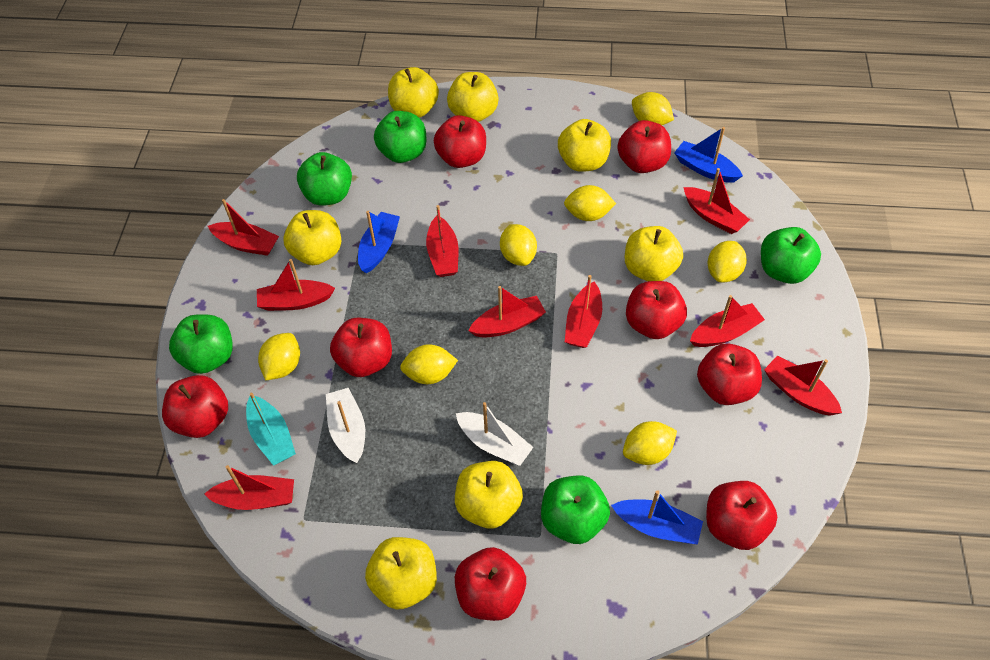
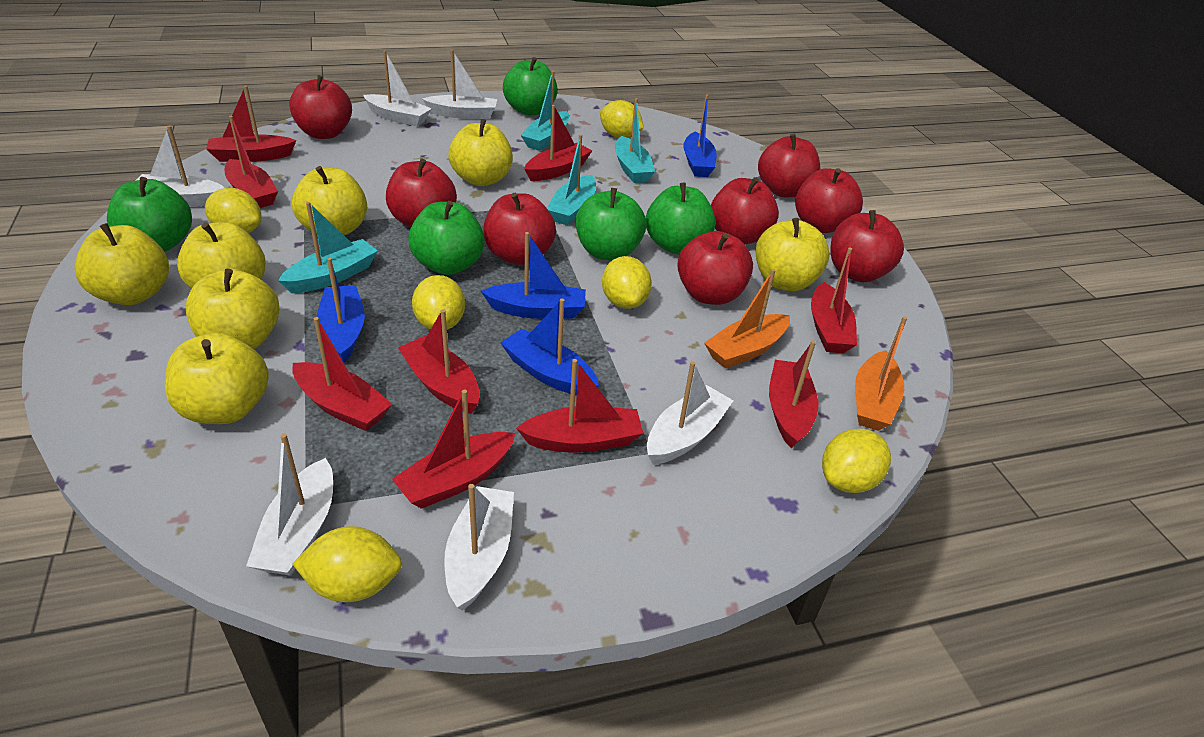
blue boat: 3 -> 4
orange boat: 0 -> 2
turquoise boat: 1 -> 4
white boat: 2 -> 6
yellow lemon: 7 -> 6

